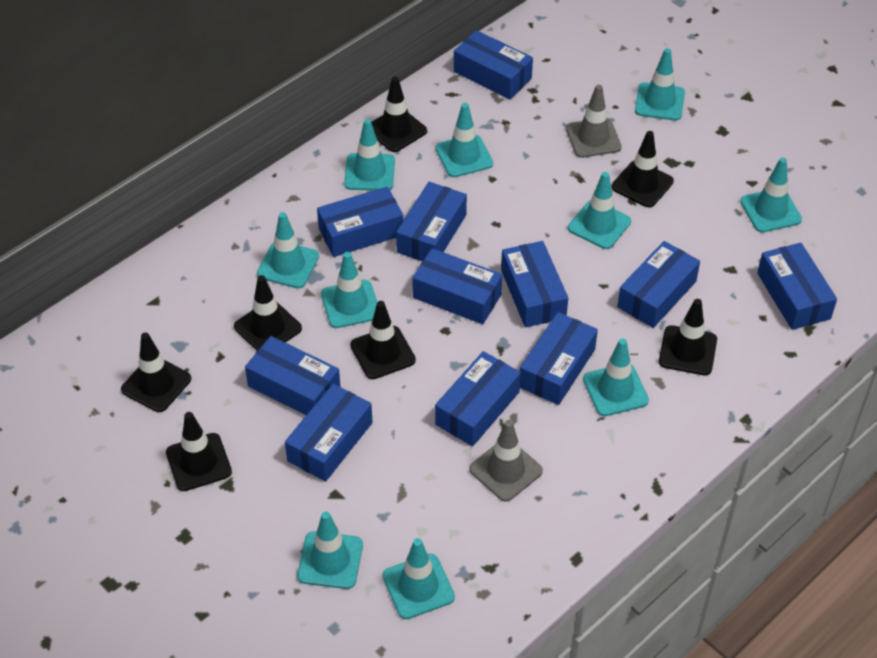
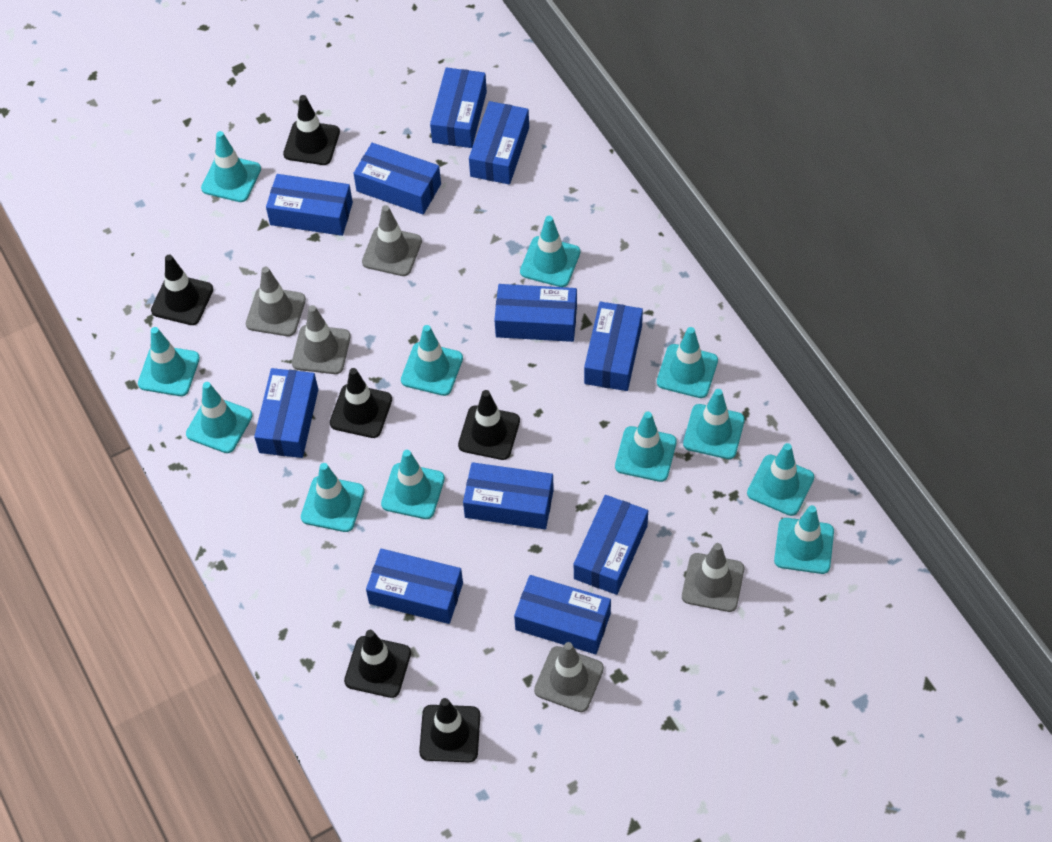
black traffic cone: 7 -> 6
grey traffic cone: 2 -> 5
turquoise traffic cone: 10 -> 12

